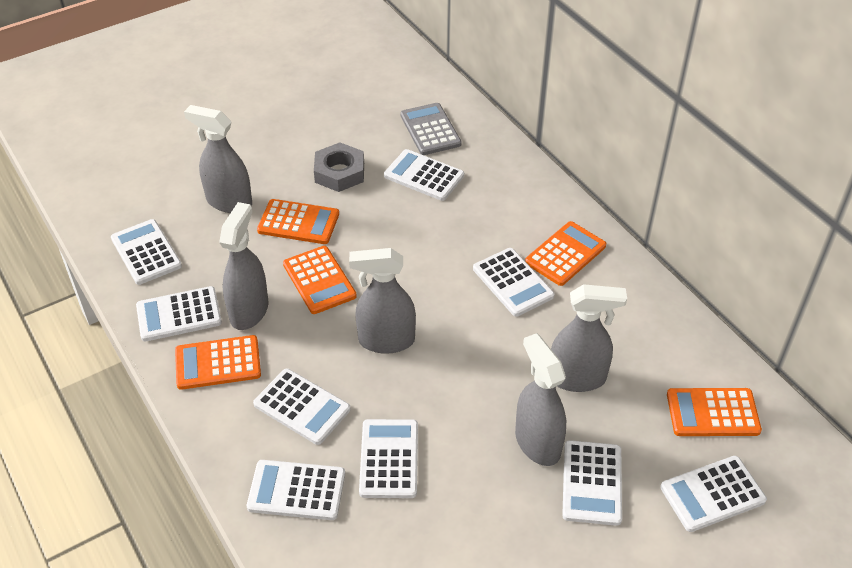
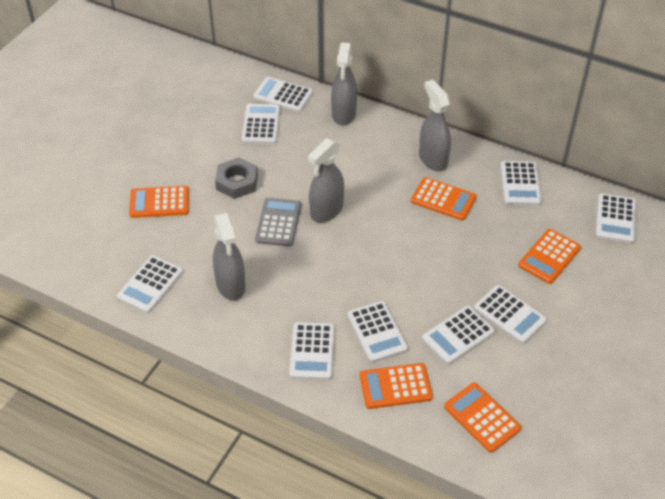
grey spray bottle: 5 -> 4

